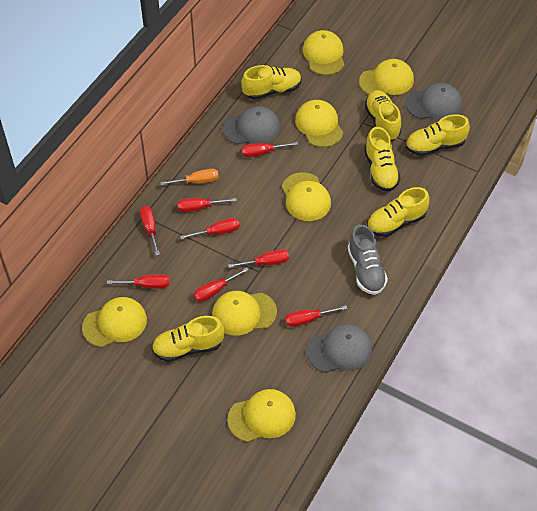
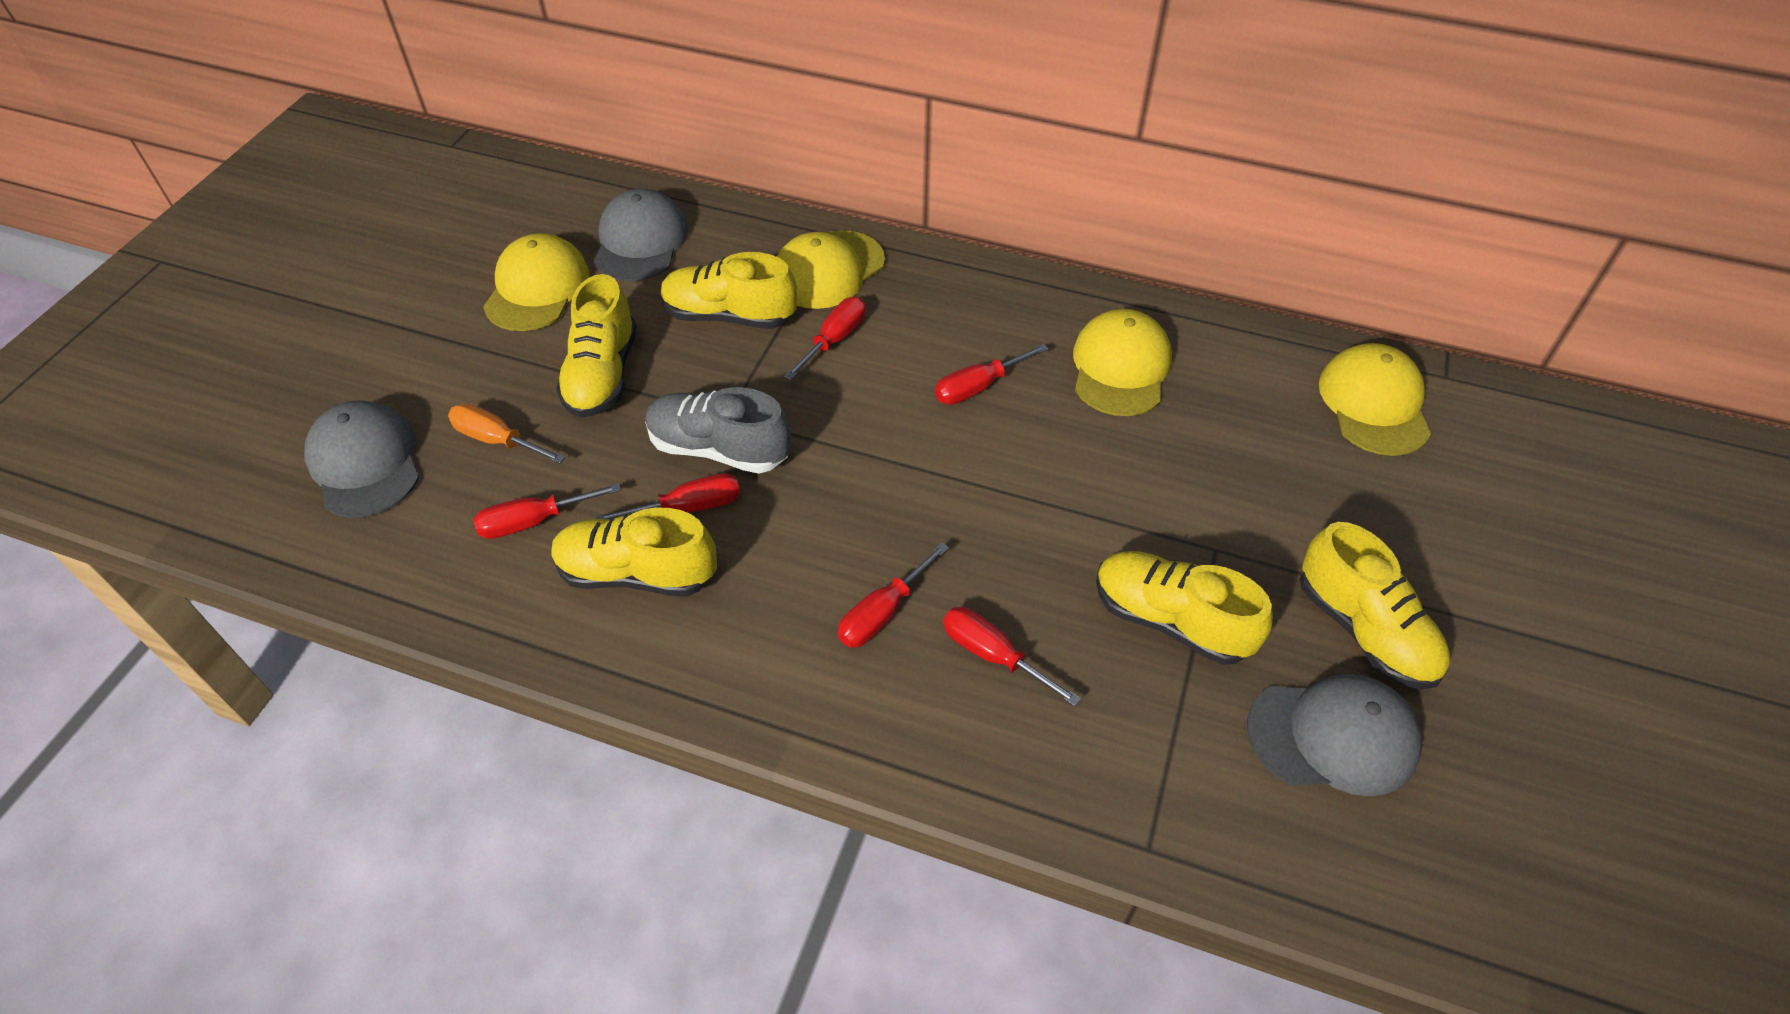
red screwdriver: 8 -> 6
yellow cap: 7 -> 4
yellow shoe: 6 -> 5

